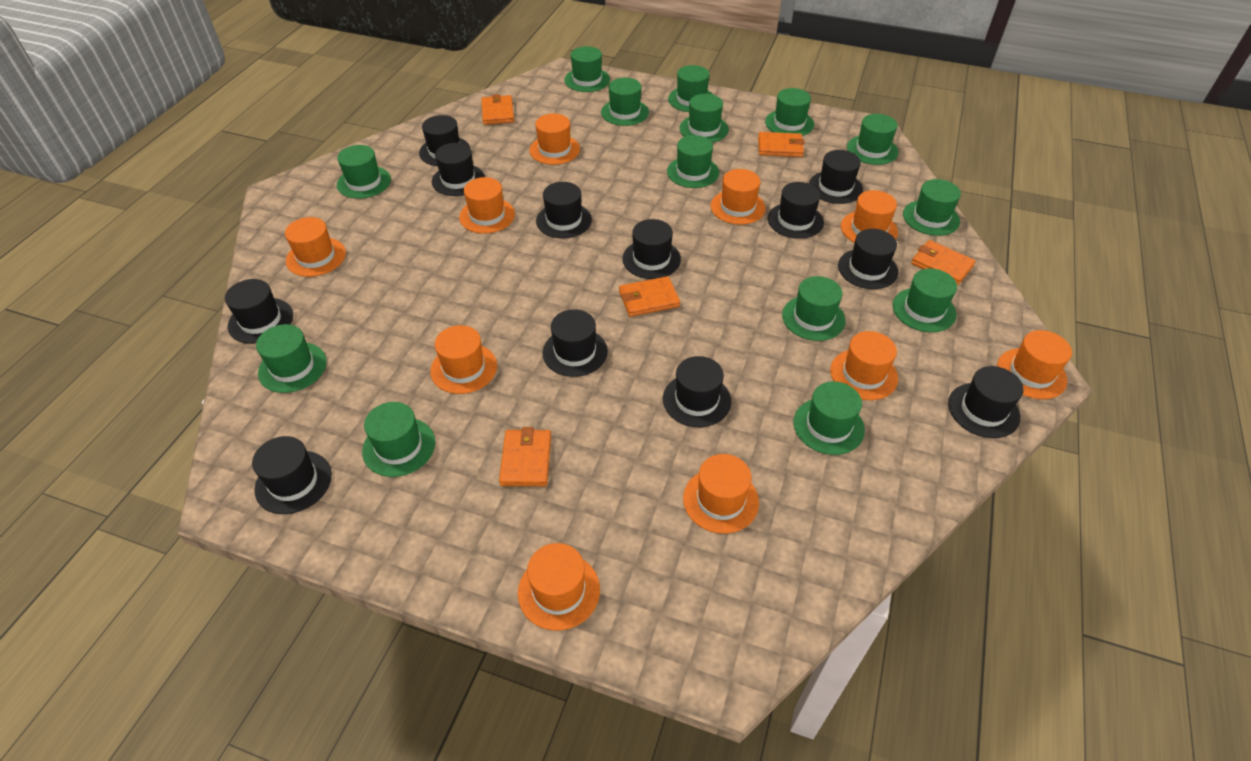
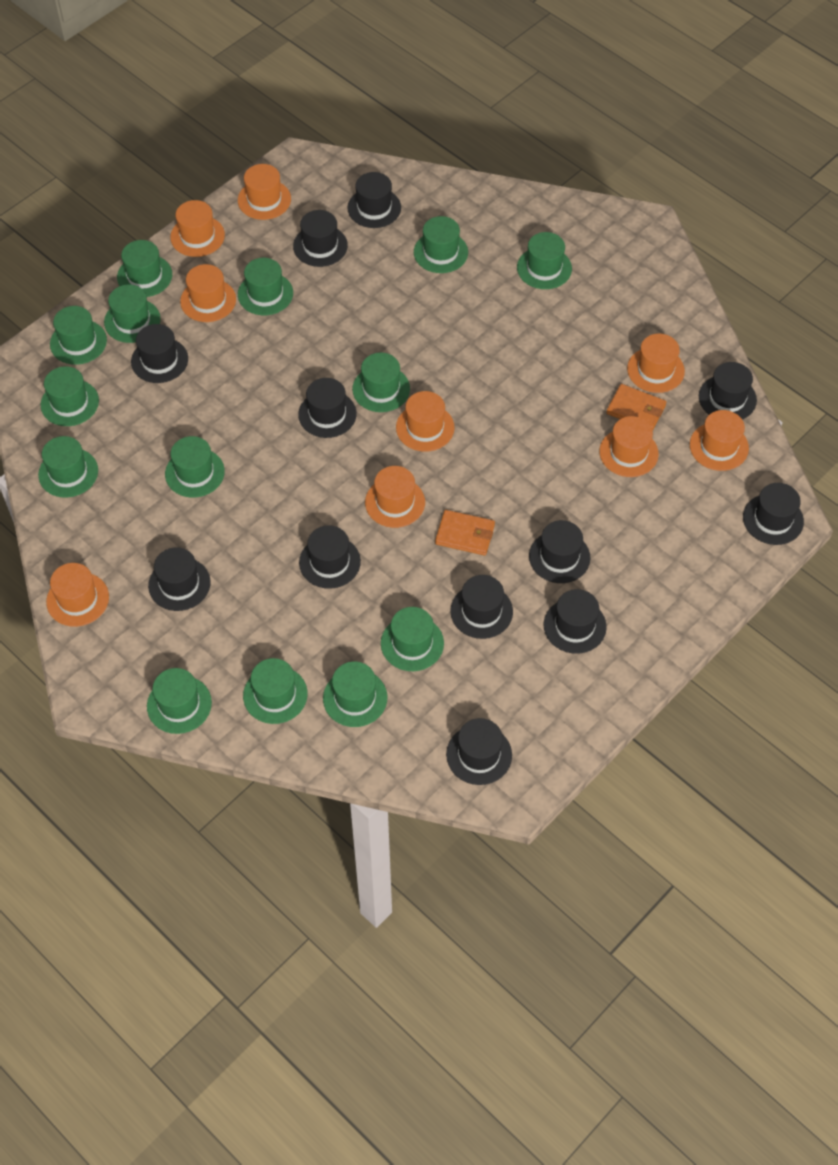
orange hat: 10 -> 9
orange wallet: 5 -> 2

